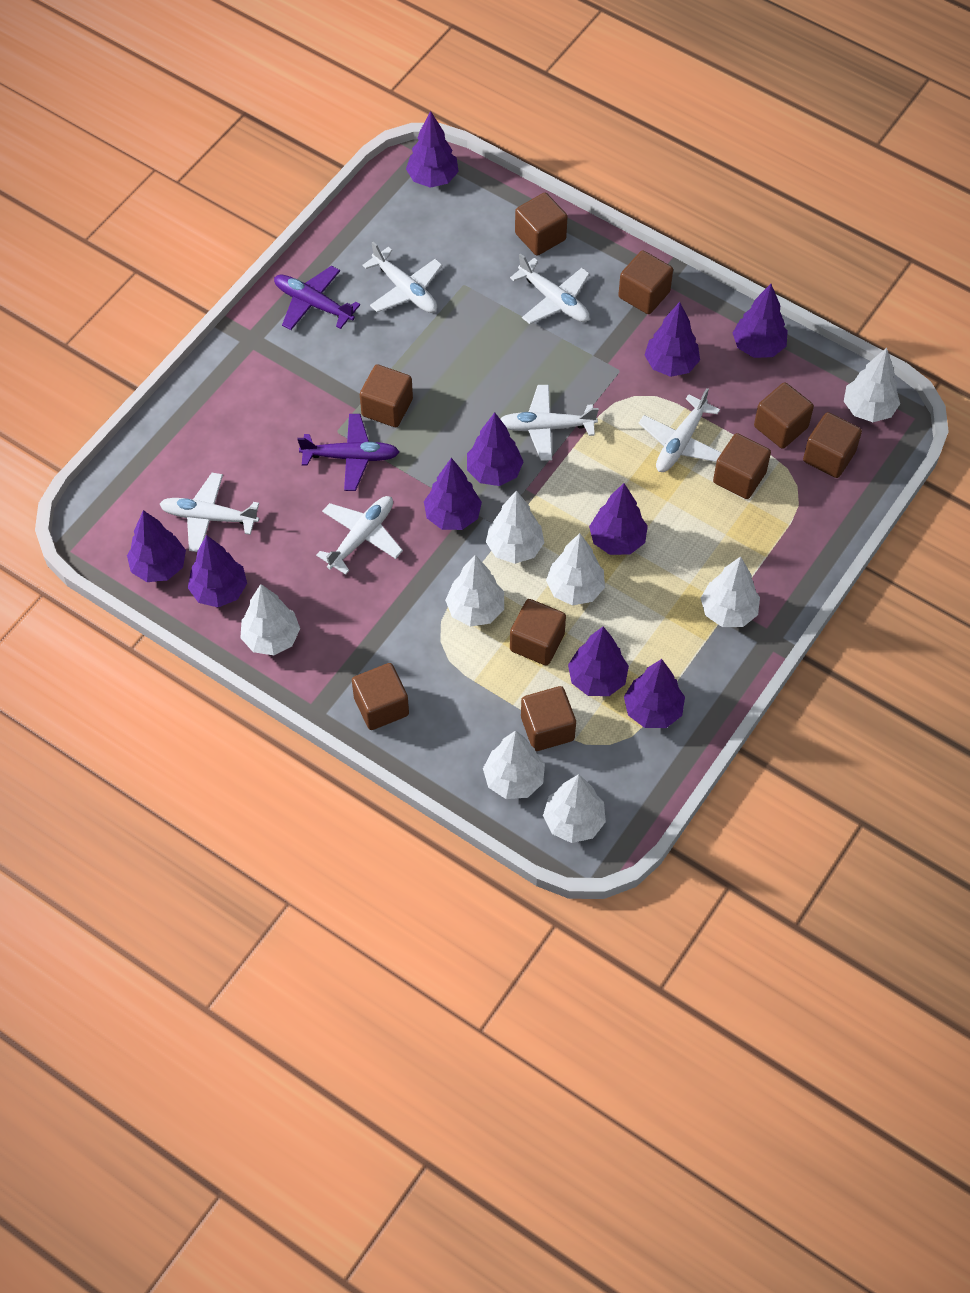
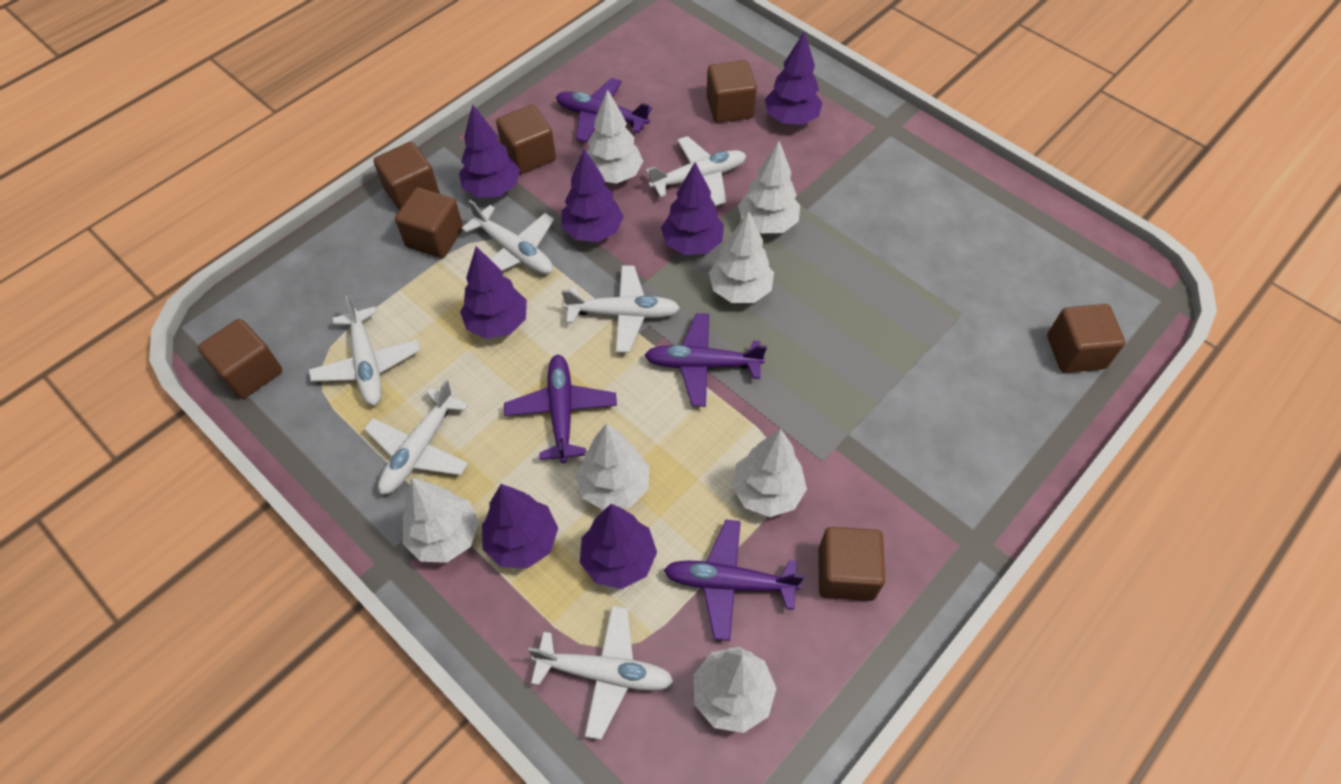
brown cube: 9 -> 7
purple plane: 2 -> 4
purple tree: 10 -> 7
white tree: 8 -> 7

